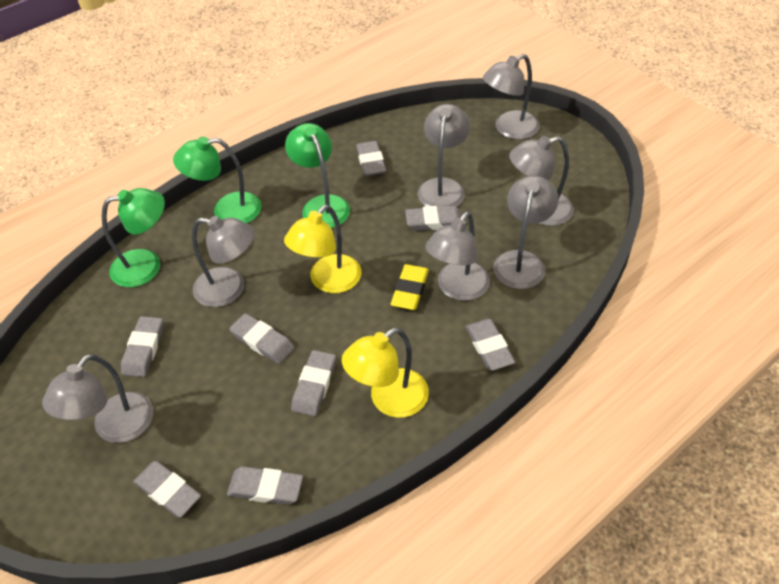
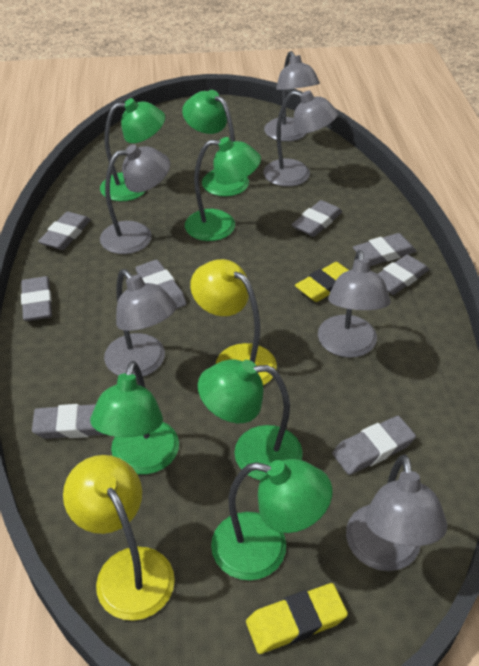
green lamp: 3 -> 6
grey lamp: 7 -> 6
yellow eraser: 1 -> 2

